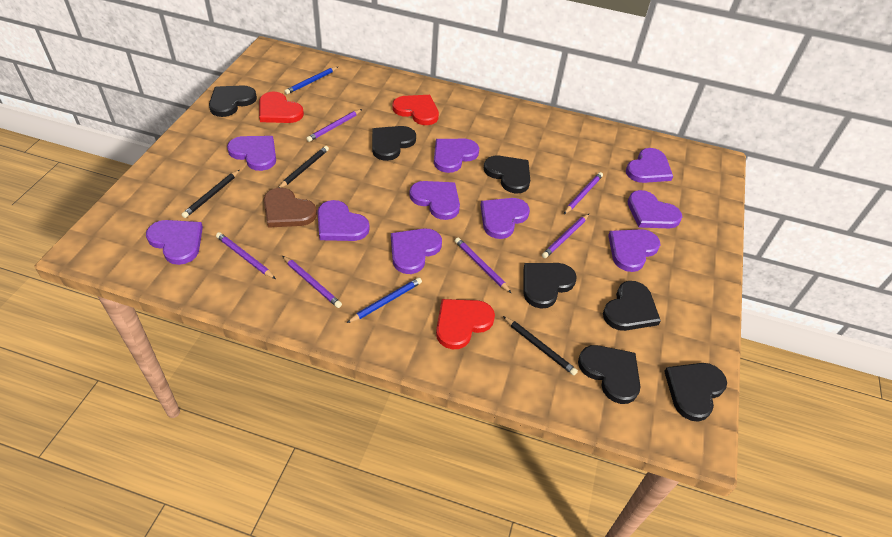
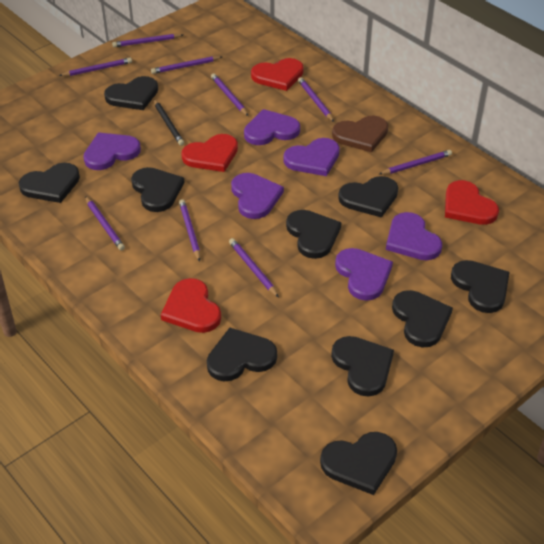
black heart: 7 -> 10
black pencil: 3 -> 1
blue pencil: 2 -> 0
purple heart: 10 -> 6
purple pencil: 6 -> 9
red heart: 3 -> 4

